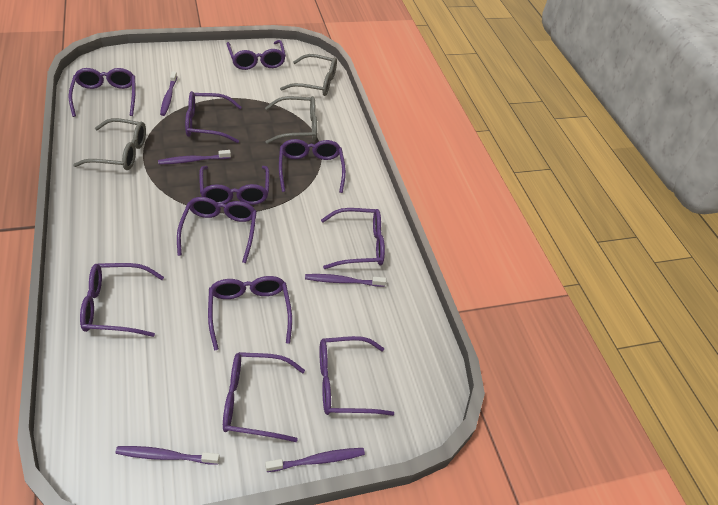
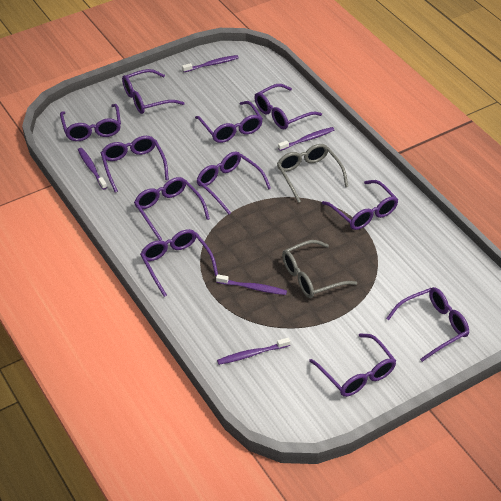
grey glasses: 3 -> 2

